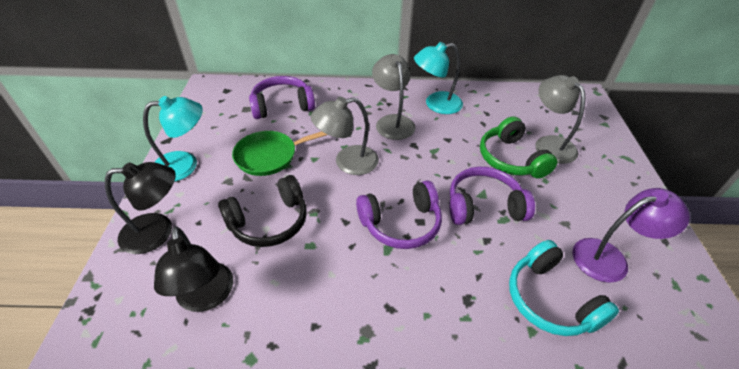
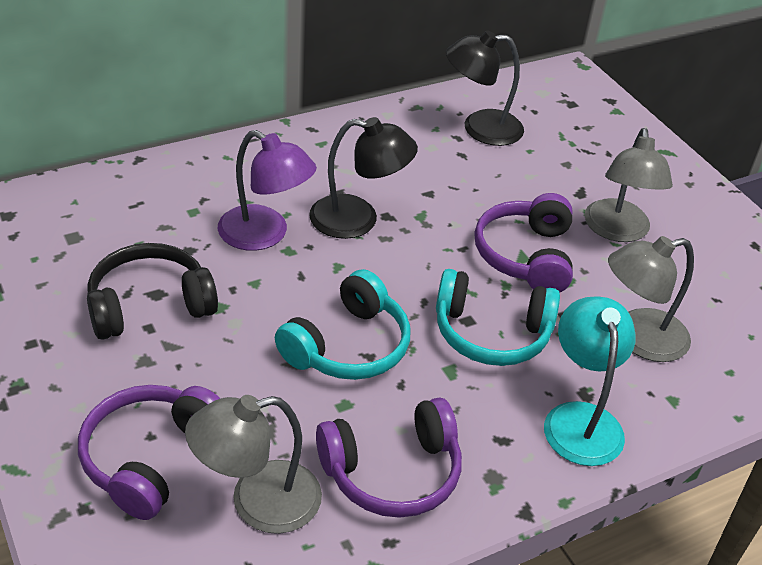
green headphones: 1 -> 0
green pan: 1 -> 0
turquoise headphones: 1 -> 2
turquoise lamp: 2 -> 1

